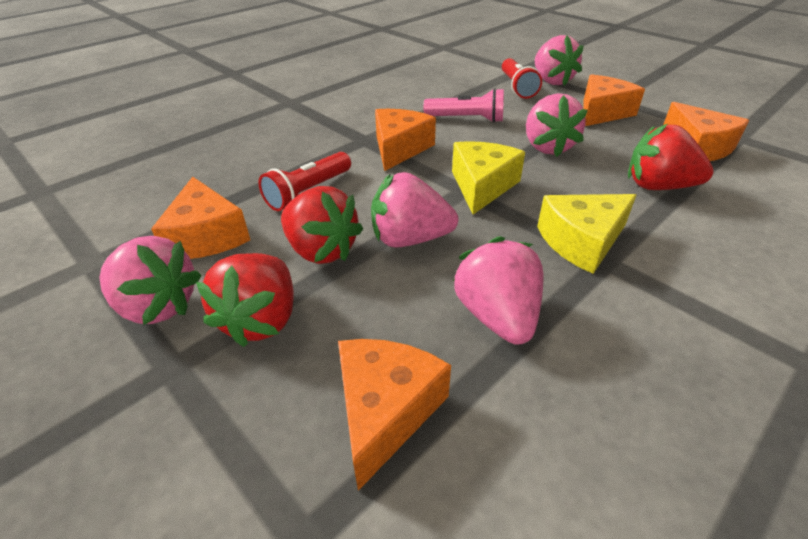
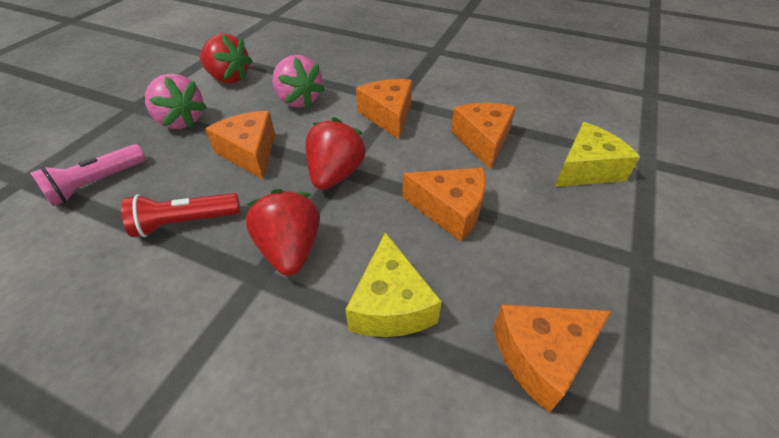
pink strawberry: 5 -> 2
red flashlight: 2 -> 1

